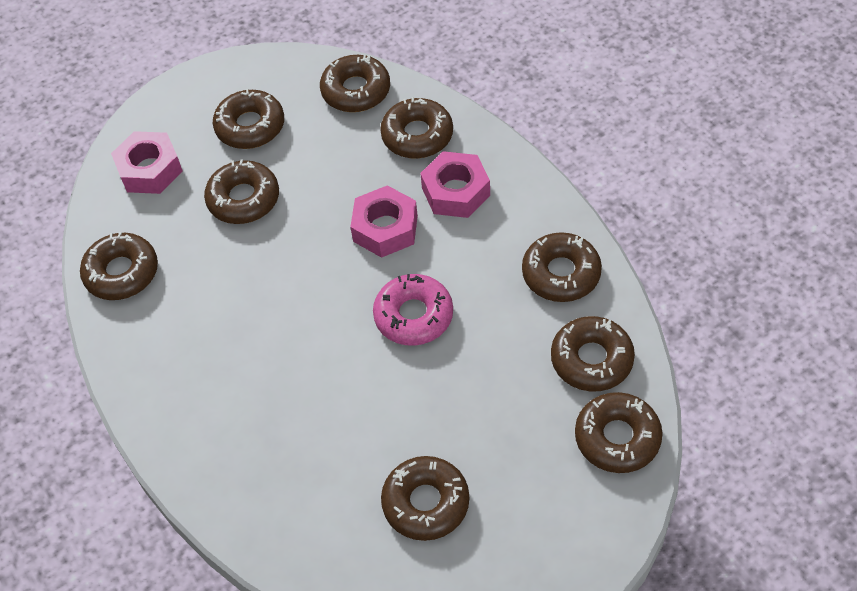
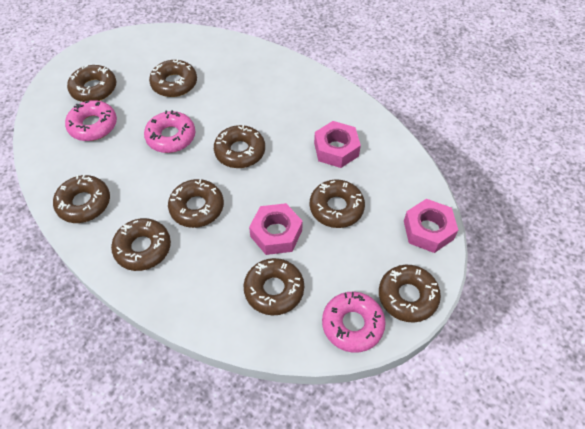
pink donut: 1 -> 3

